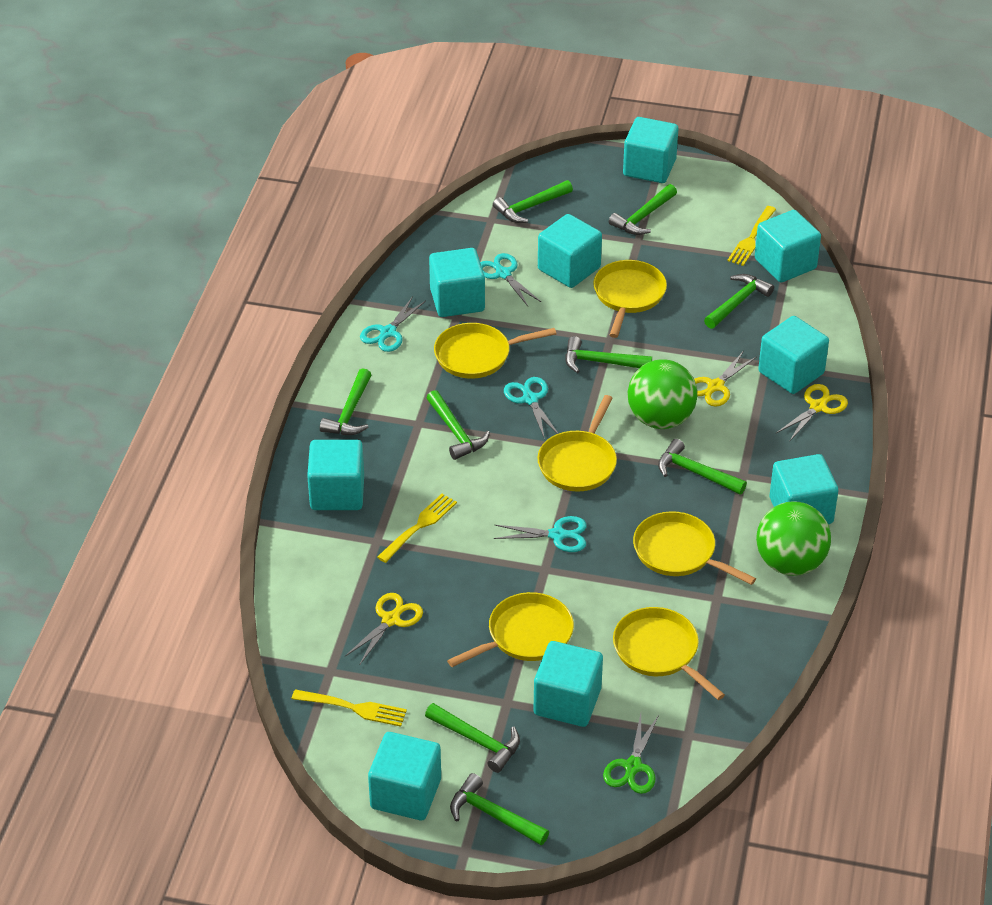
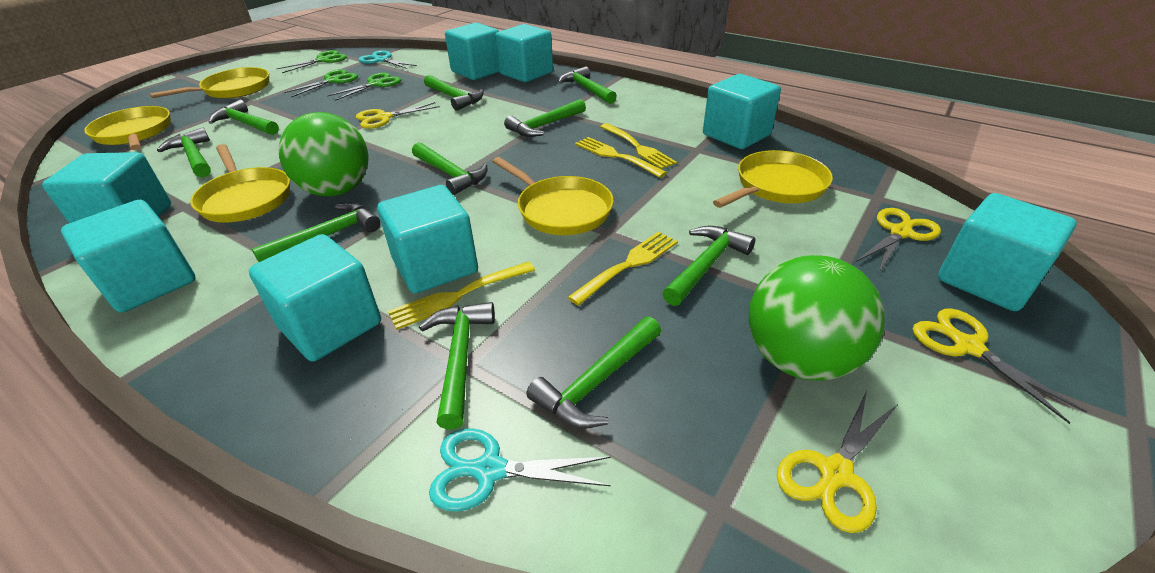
green hammer: 9 -> 10
green scissors: 1 -> 3
turquoise cube: 9 -> 8
turquoise scissors: 4 -> 2
yellow fork: 3 -> 4
yellow pan: 6 -> 5
yellow scissors: 3 -> 4

